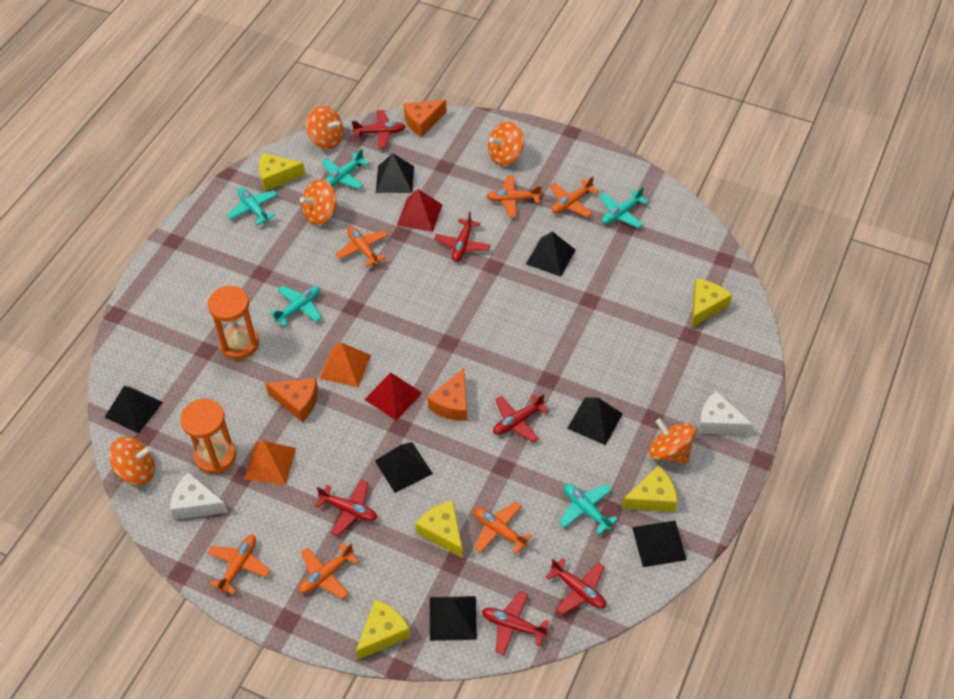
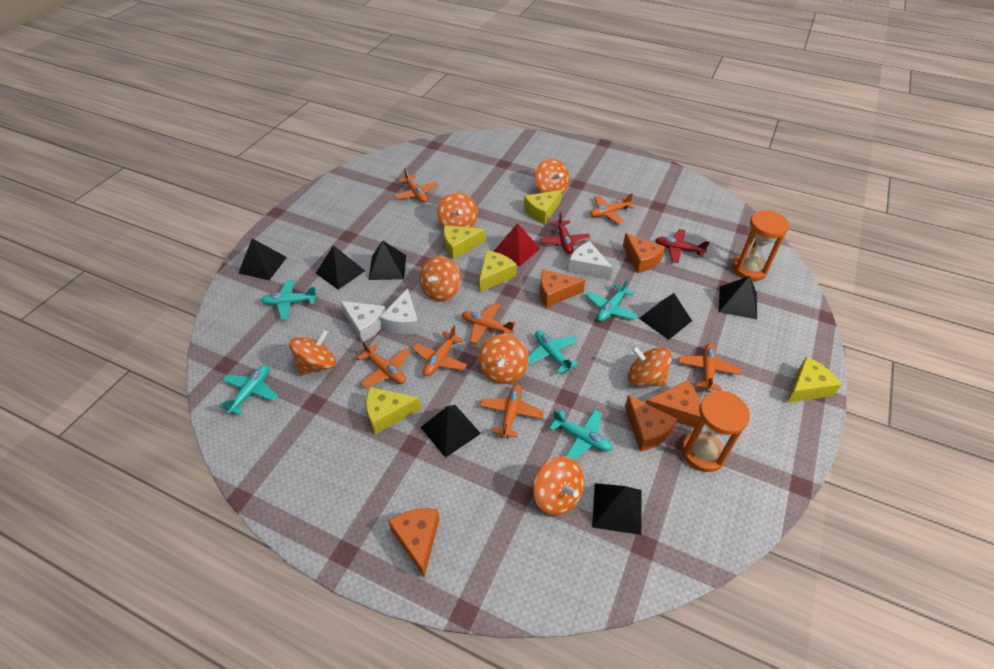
orange cheese: 3 -> 5
orange plane: 6 -> 7
orange pyramid: 2 -> 0
orange spinning top: 5 -> 7
red plane: 6 -> 2
red pyramid: 2 -> 1
white cheese: 2 -> 3

